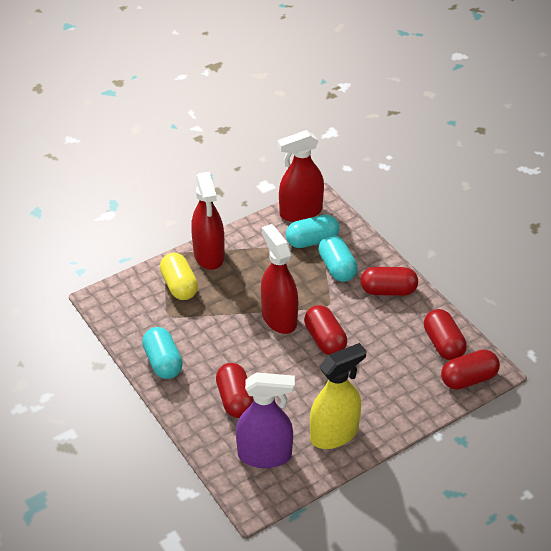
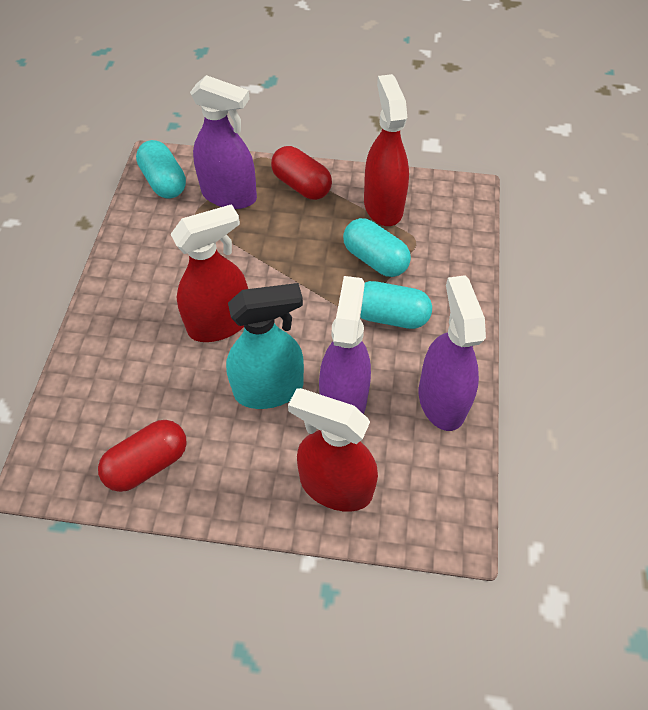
purple spray bottle: 1 -> 3
red capsule: 5 -> 2
turquoise spray bottle: 0 -> 1
yellow capsule: 1 -> 0
yellow spray bottle: 1 -> 0

